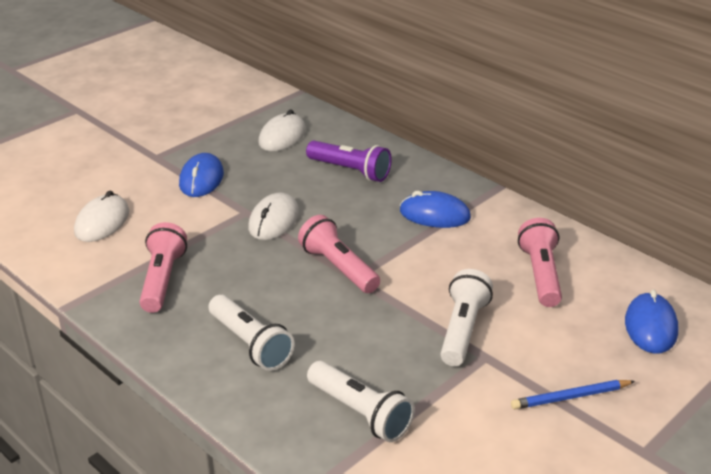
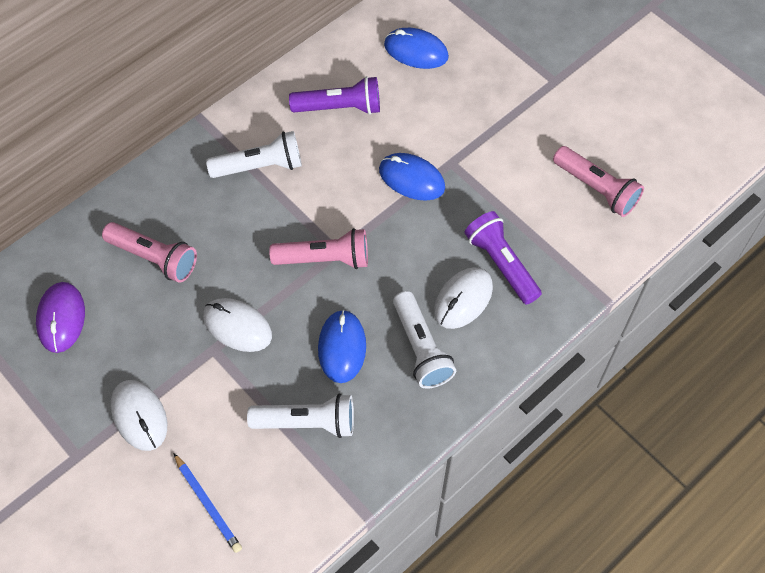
purple flashlight: 1 -> 2
purple mouse: 0 -> 1

